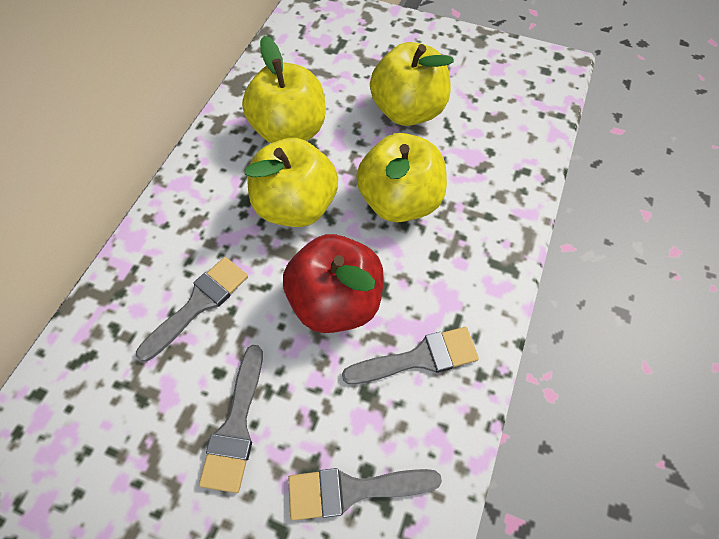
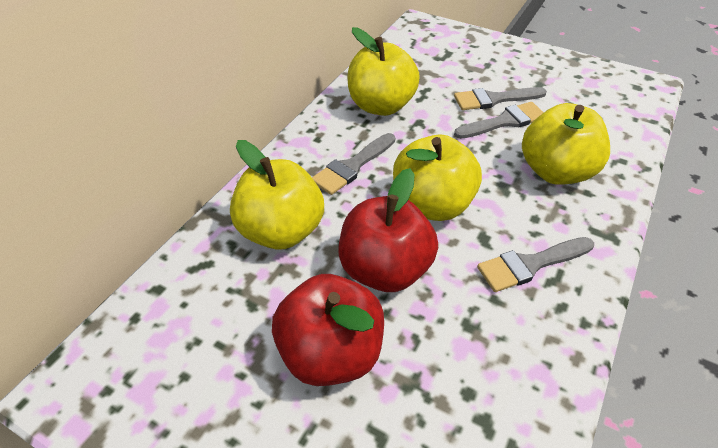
red apple: 1 -> 2

